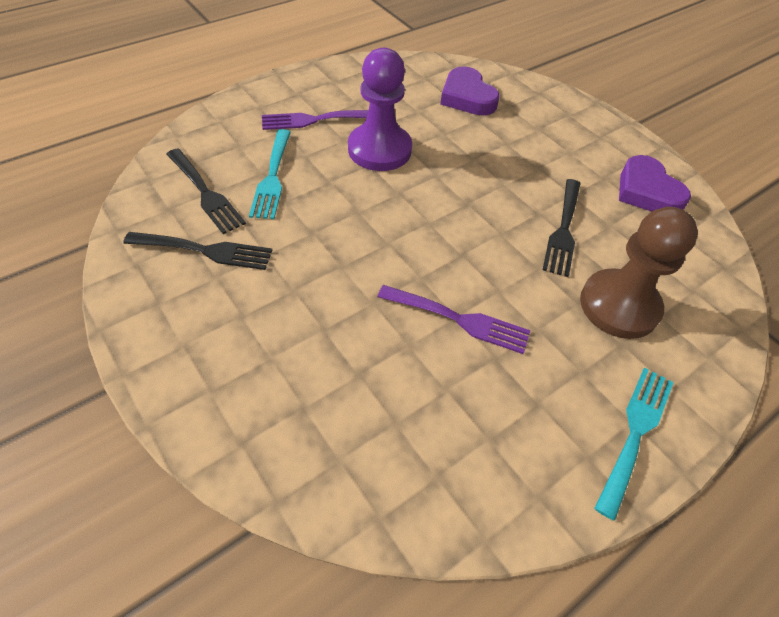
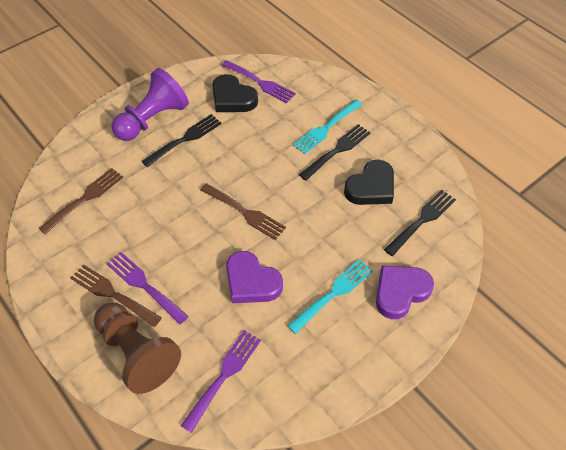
black heart: 0 -> 2
brown fork: 0 -> 3
purple fork: 2 -> 3

